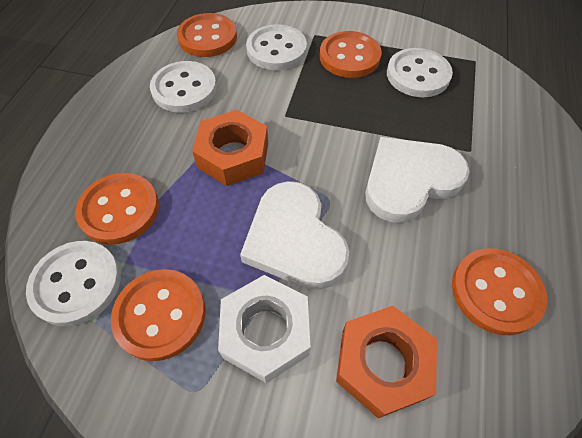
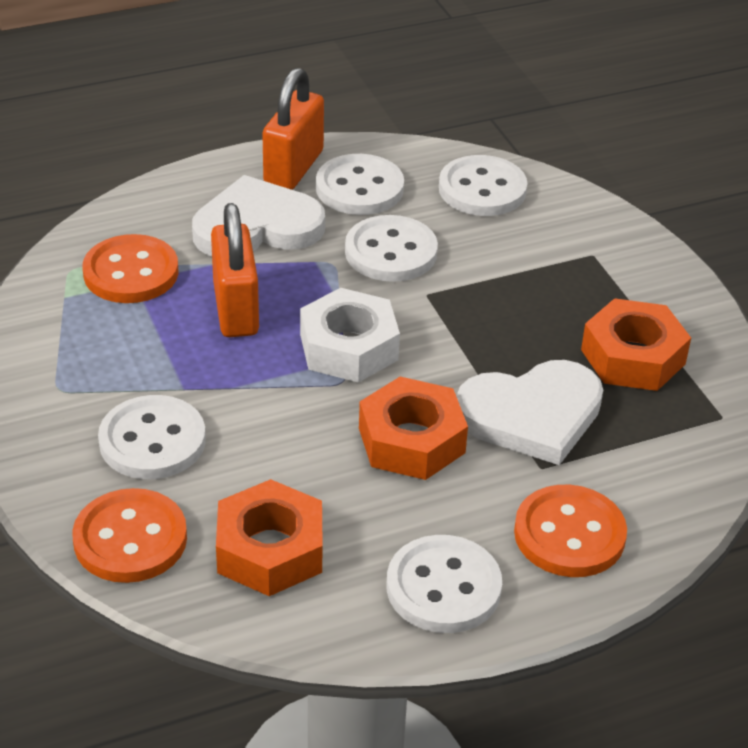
orange button: 5 -> 3
orange nut: 2 -> 3
orange padlock: 0 -> 2
white button: 4 -> 5

